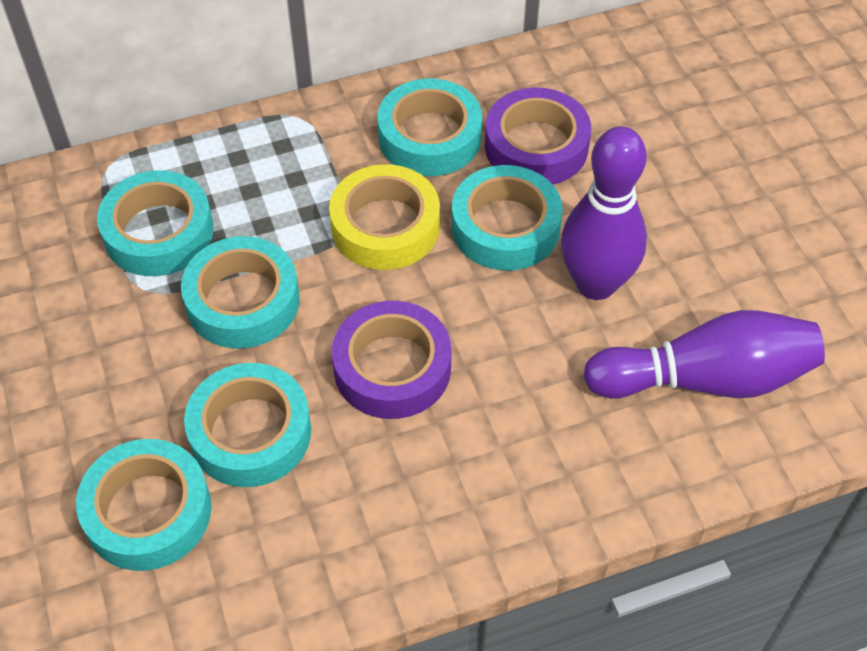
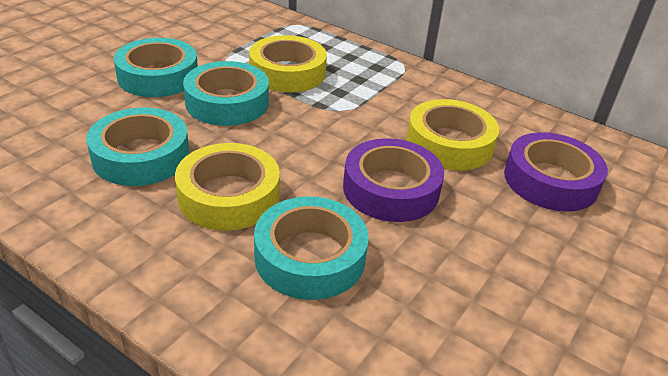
purple bowling pin: 2 -> 0
turquoise tape: 6 -> 4
yellow tape: 1 -> 3

